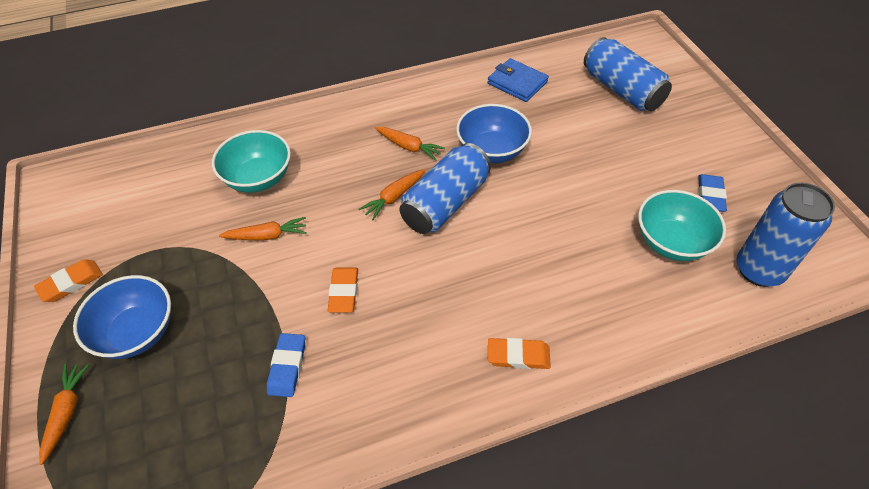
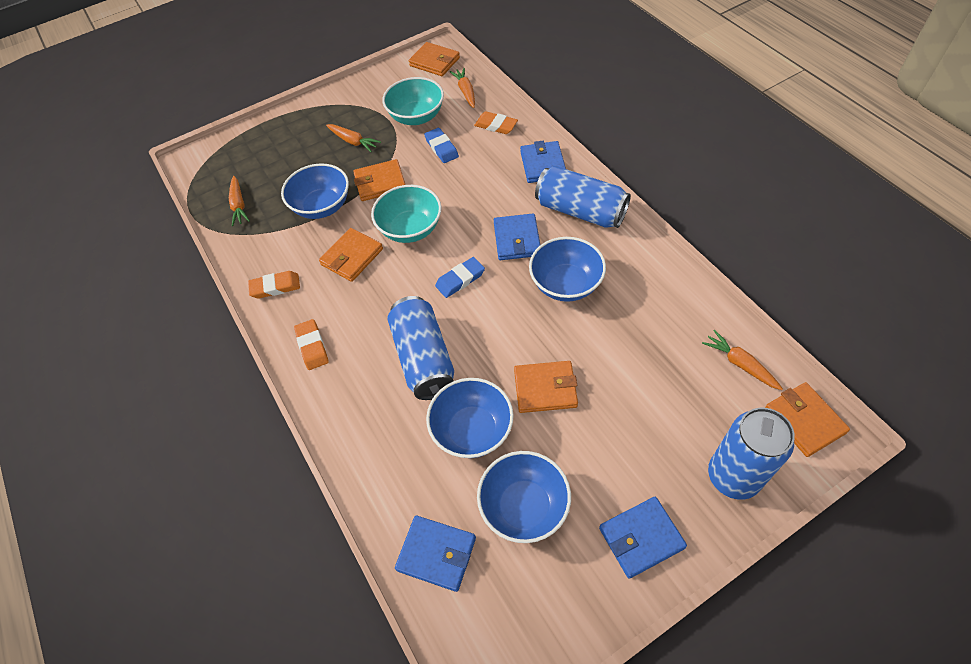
blue bowl: 2 -> 4
blue wallet: 1 -> 4
orange wallet: 0 -> 5

